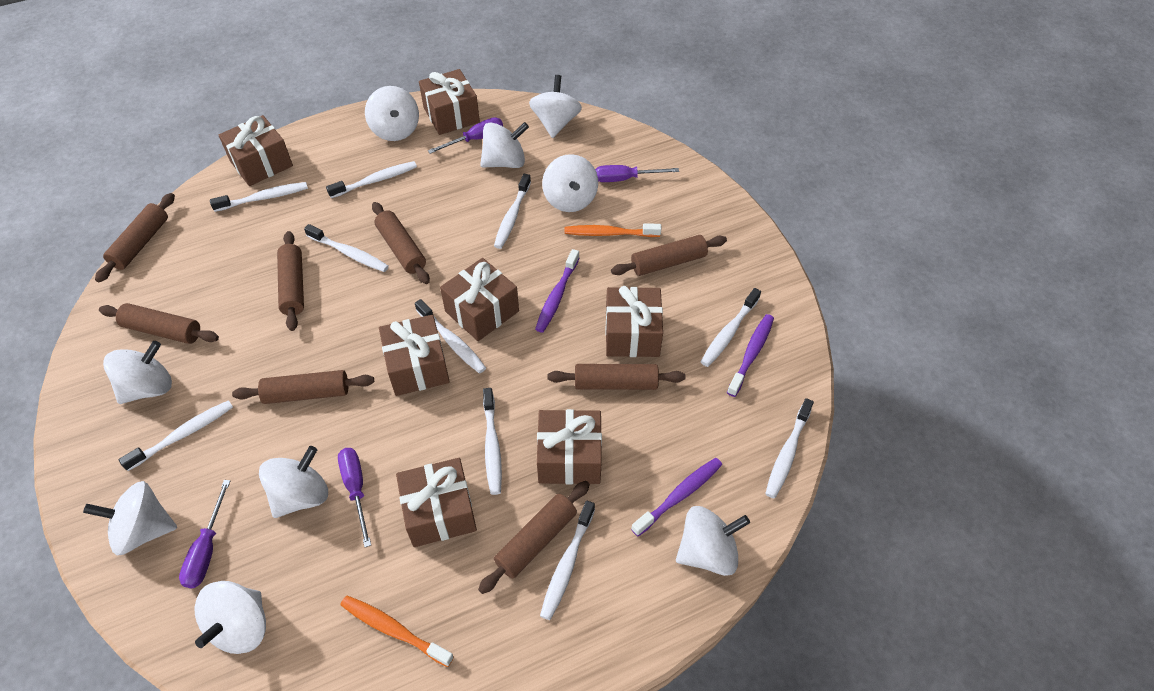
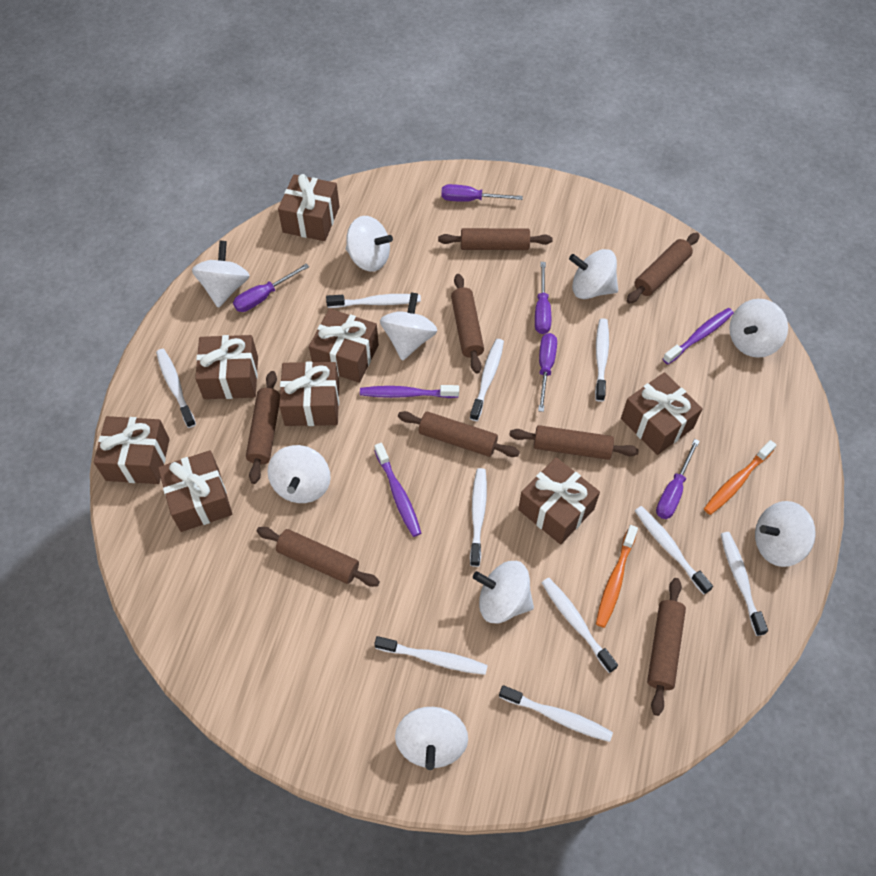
brown gift: 7 -> 8
purple screwdriver: 4 -> 5

